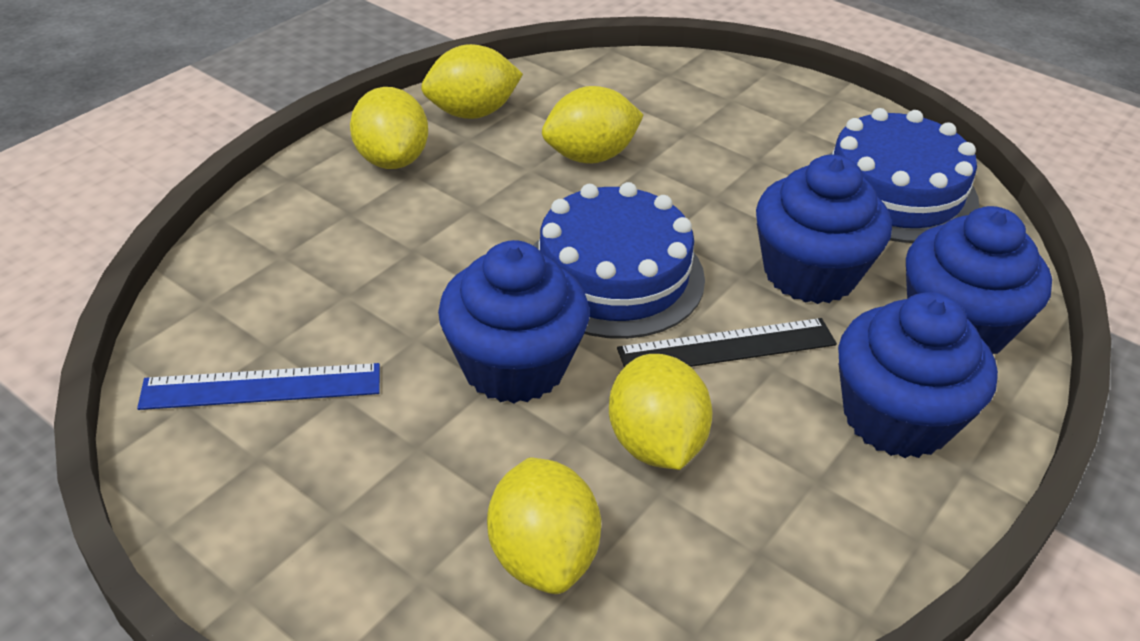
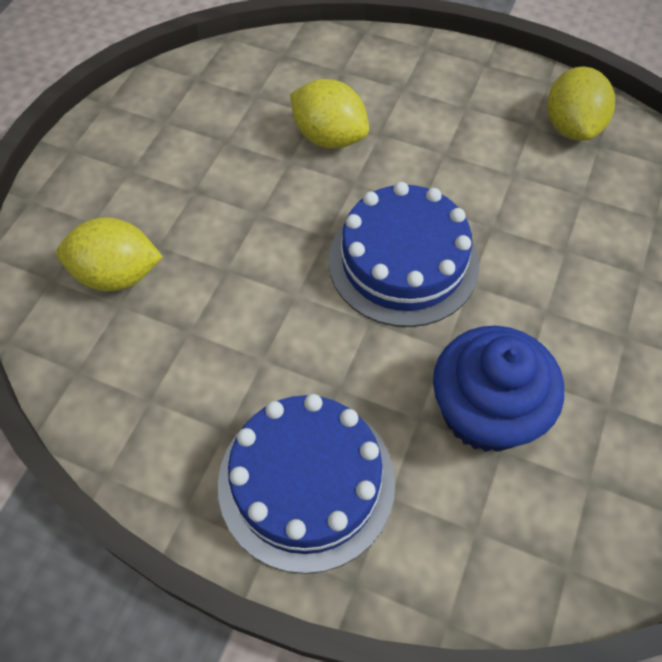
black ruler: 1 -> 0
blue cupcake: 4 -> 1
blue ruler: 1 -> 0
yellow lemon: 5 -> 3

